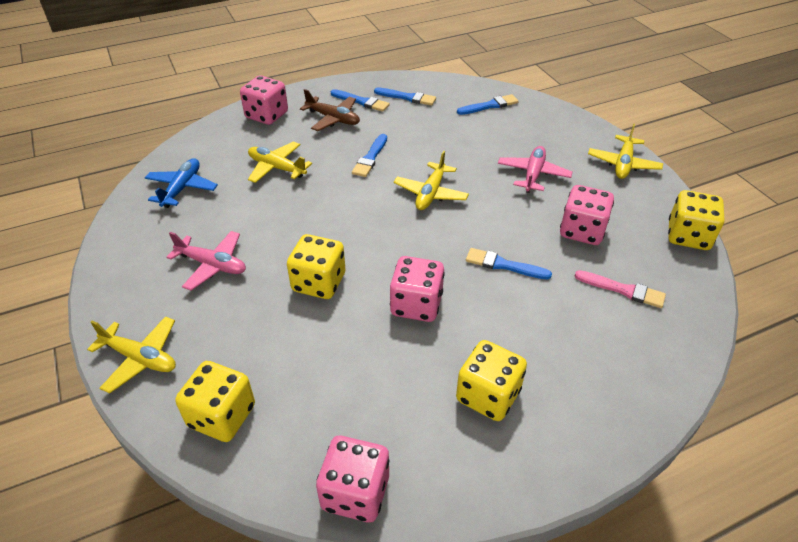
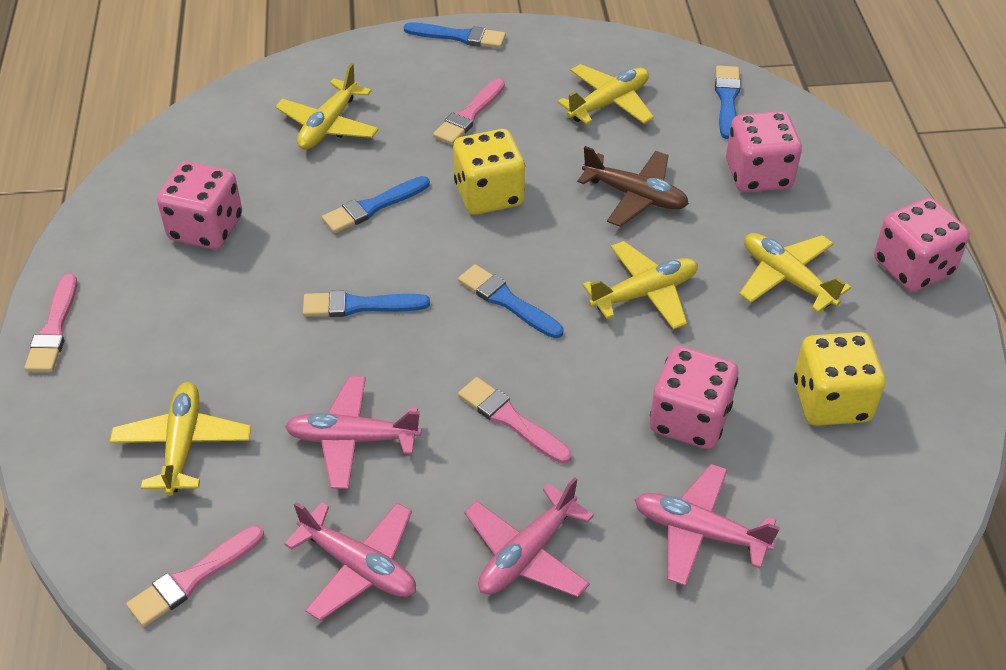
blue plane: 1 -> 0
pink brush: 1 -> 4
pink plane: 2 -> 4
yellow dice: 4 -> 2
yellow plane: 4 -> 5

